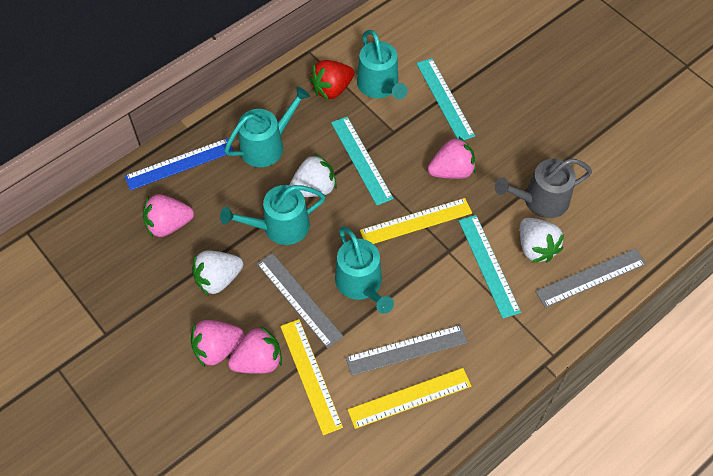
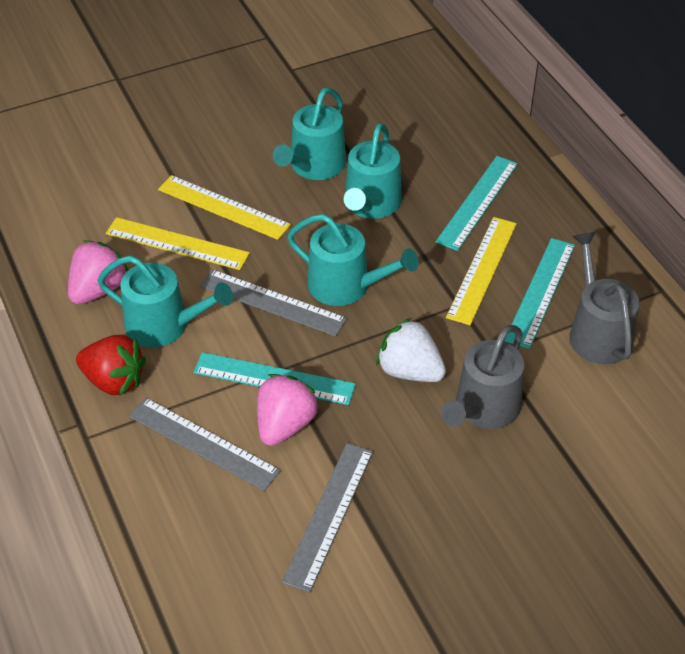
blue ruler: 1 -> 0
grey watering can: 1 -> 2
pink strawberry: 4 -> 2
white strawberry: 3 -> 1

